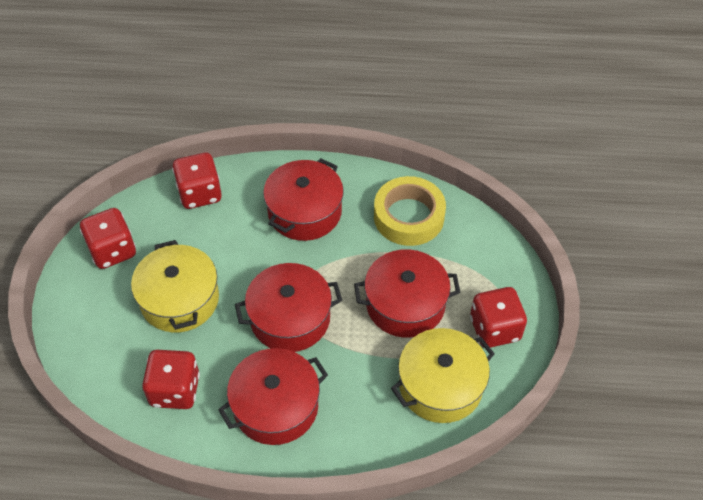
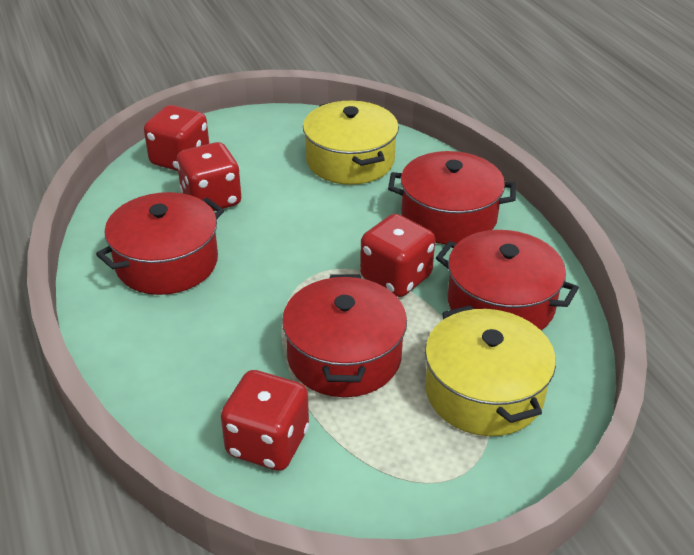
yellow tape: 1 -> 0

